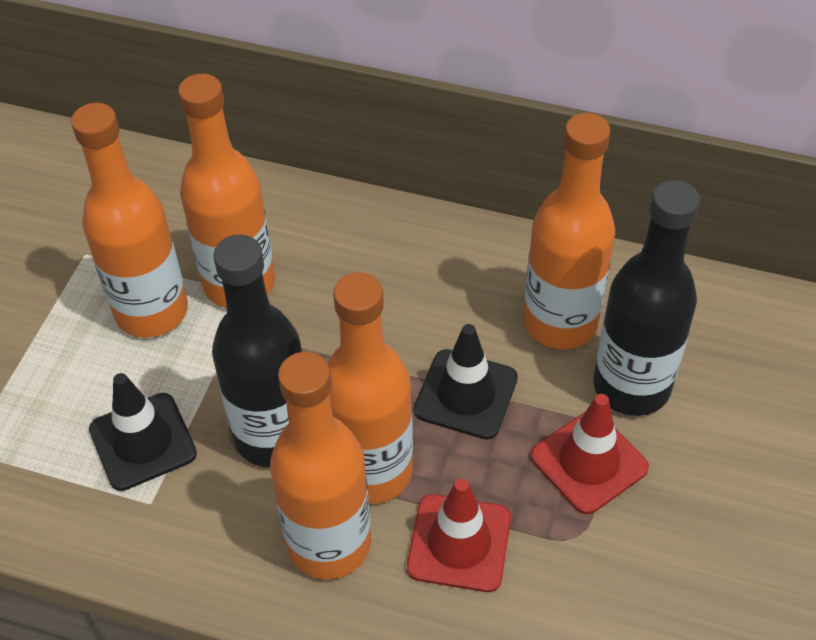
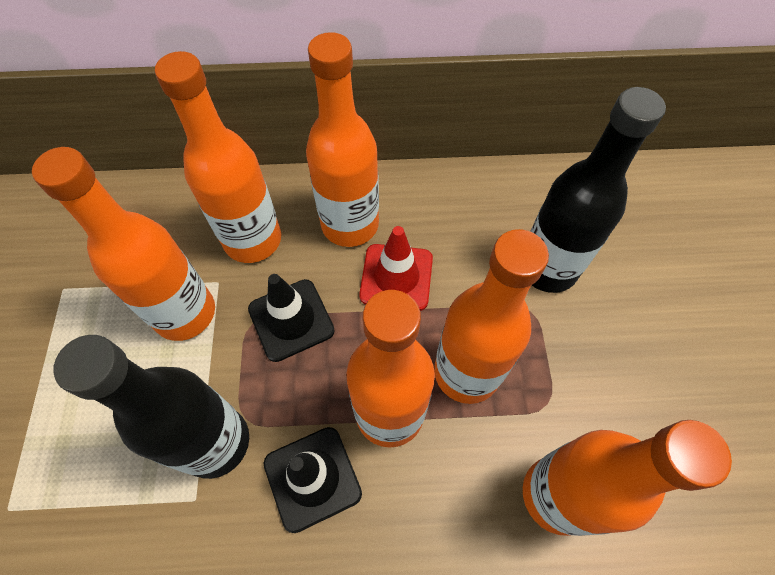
orange bottle: 5 -> 6
red traffic cone: 2 -> 1

